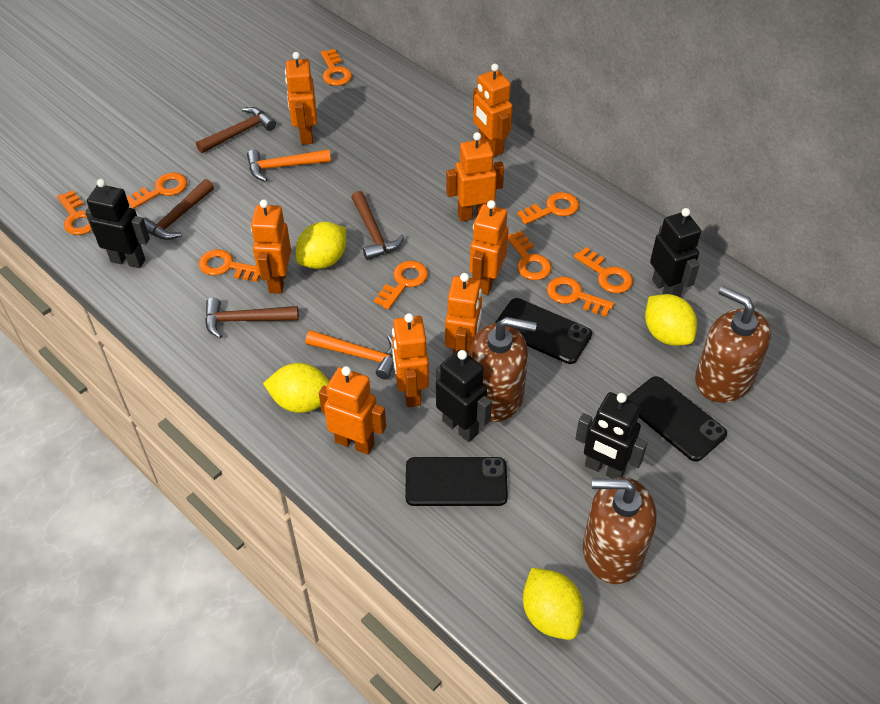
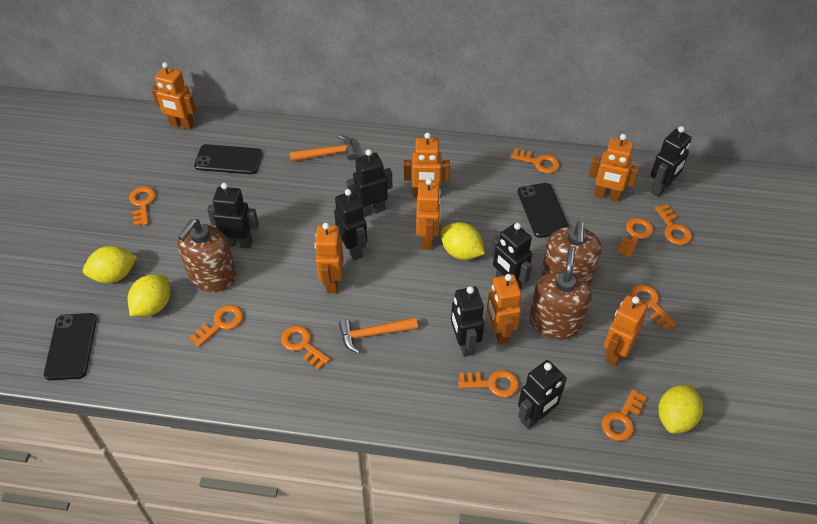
black robot: 4 -> 7
brown hammer: 4 -> 0
orange robot: 8 -> 7

